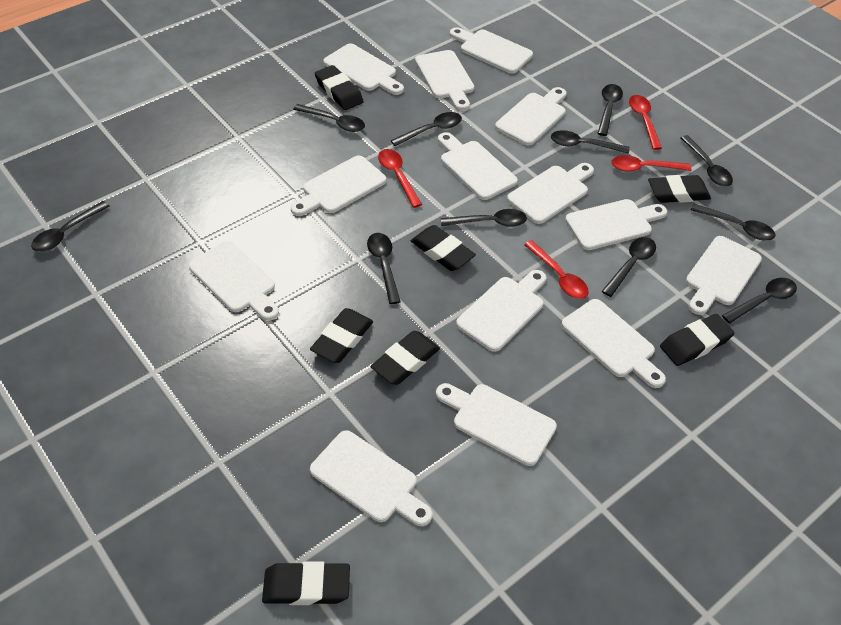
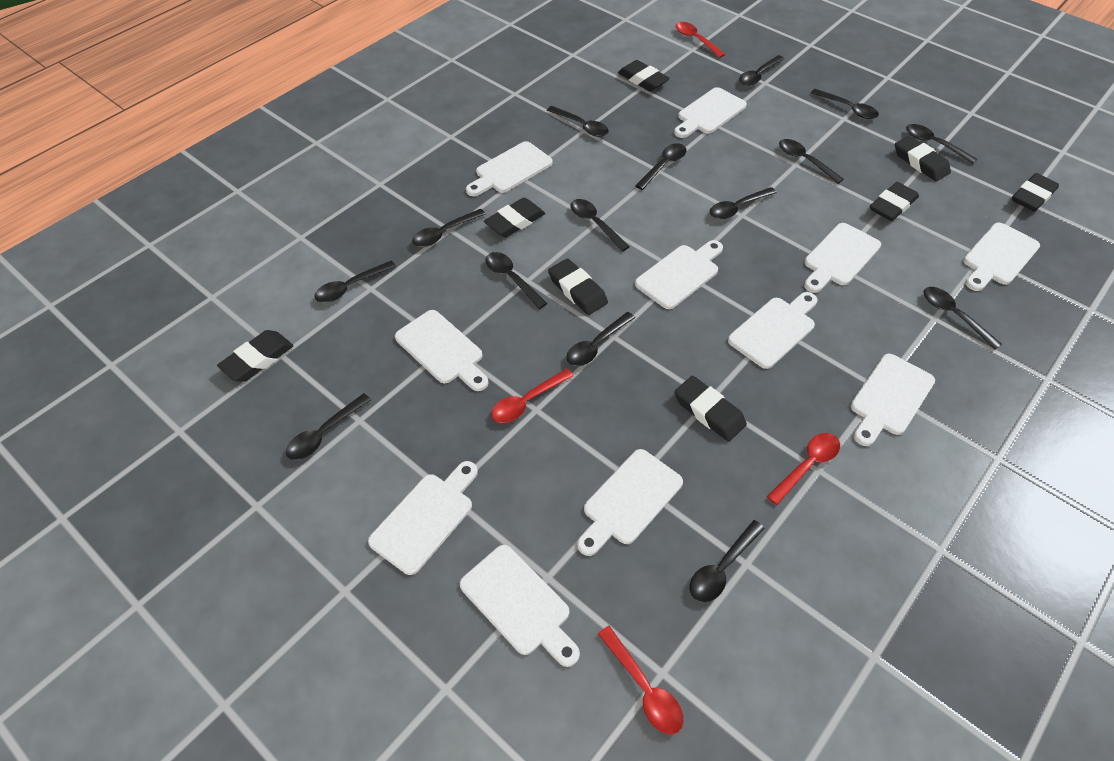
black eraser: 7 -> 8
black spoon: 11 -> 15
white cutting board: 14 -> 11

